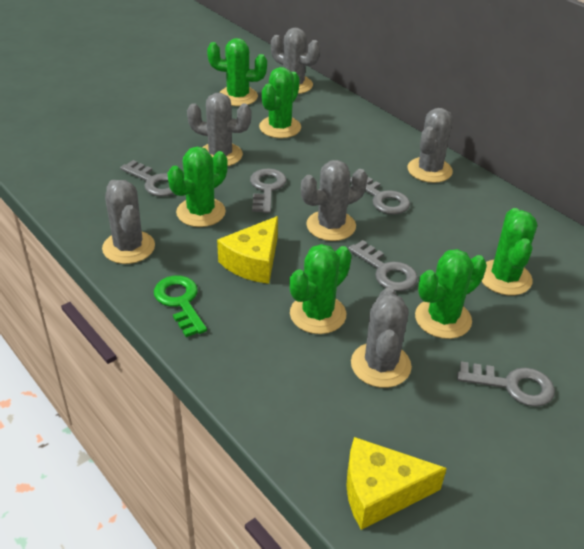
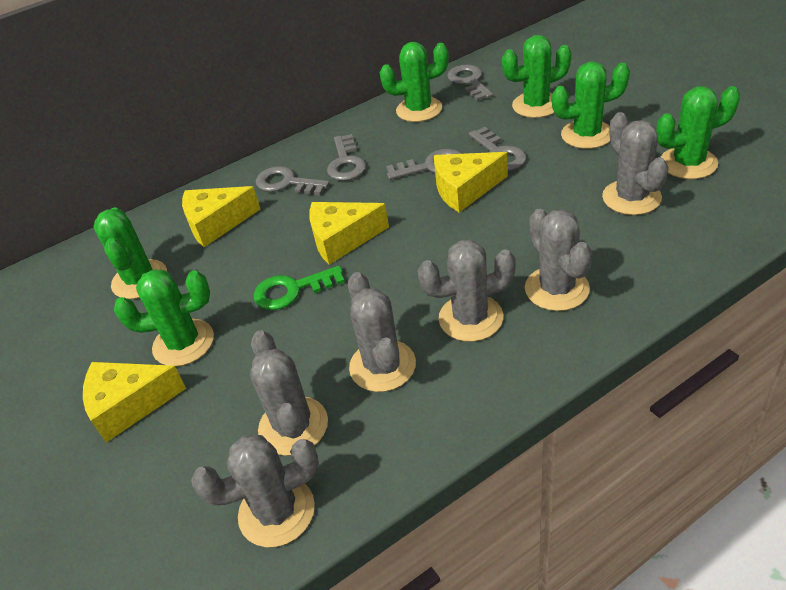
yellow cheese: 2 -> 4

